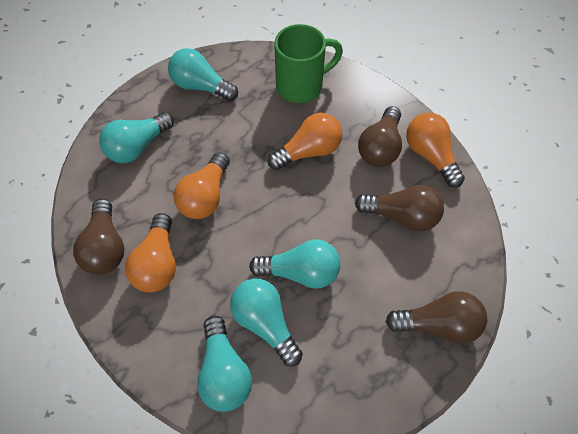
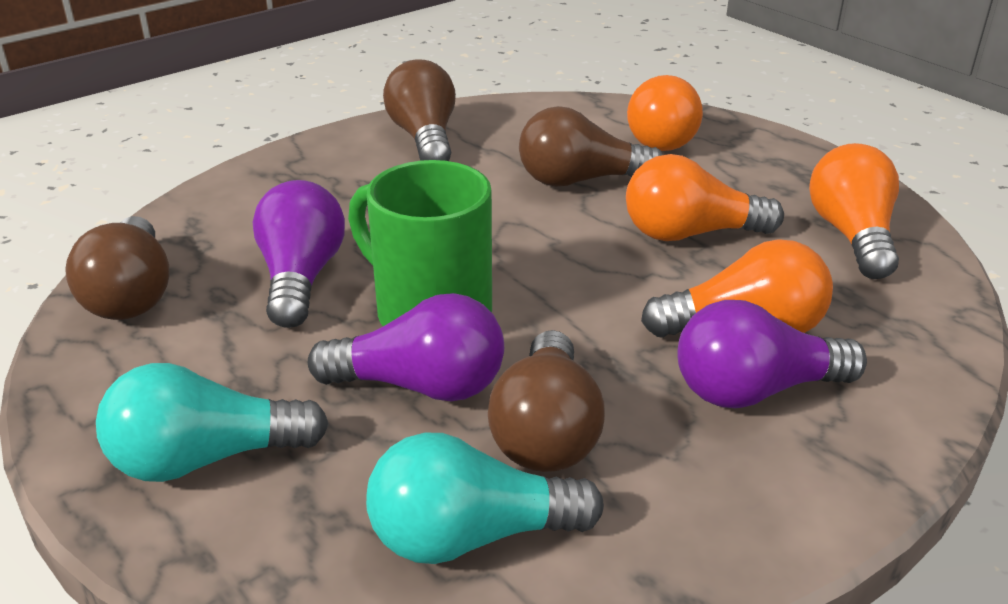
purple light bulb: 0 -> 3
turquoise light bulb: 5 -> 2

